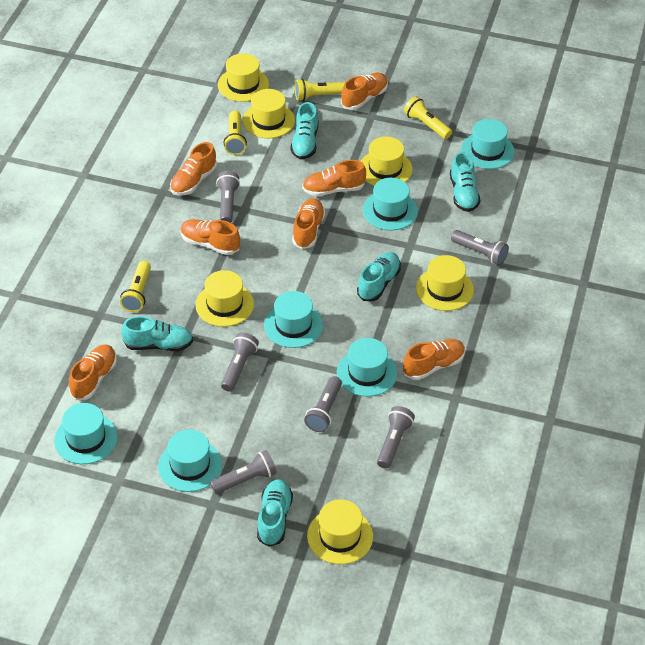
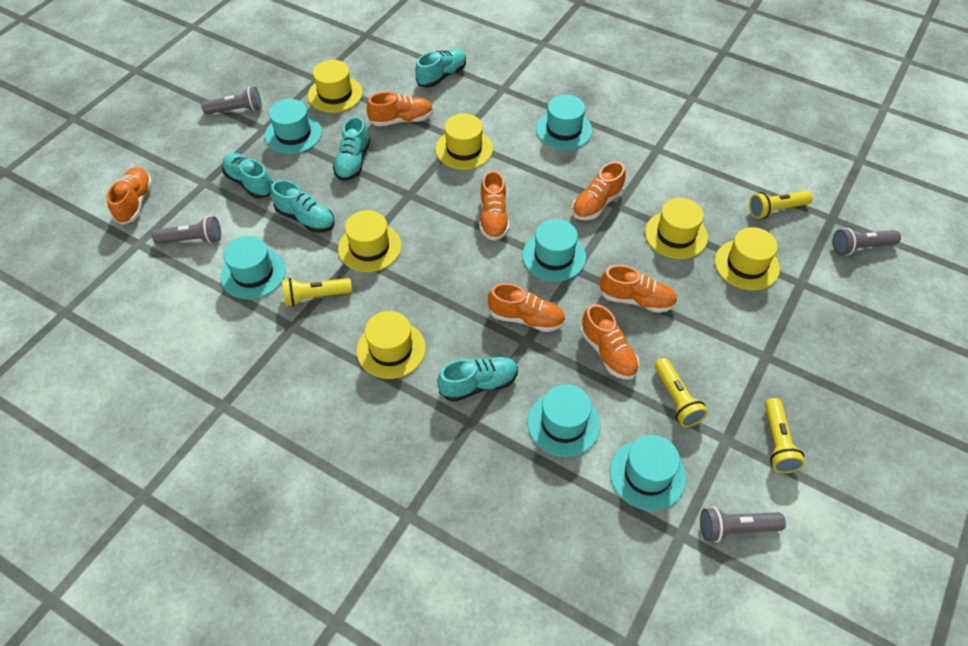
grey flashlight: 6 -> 4

